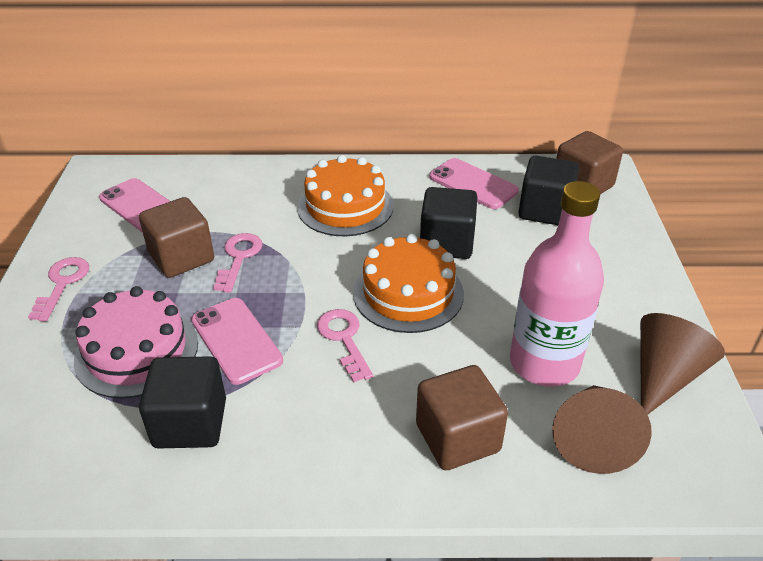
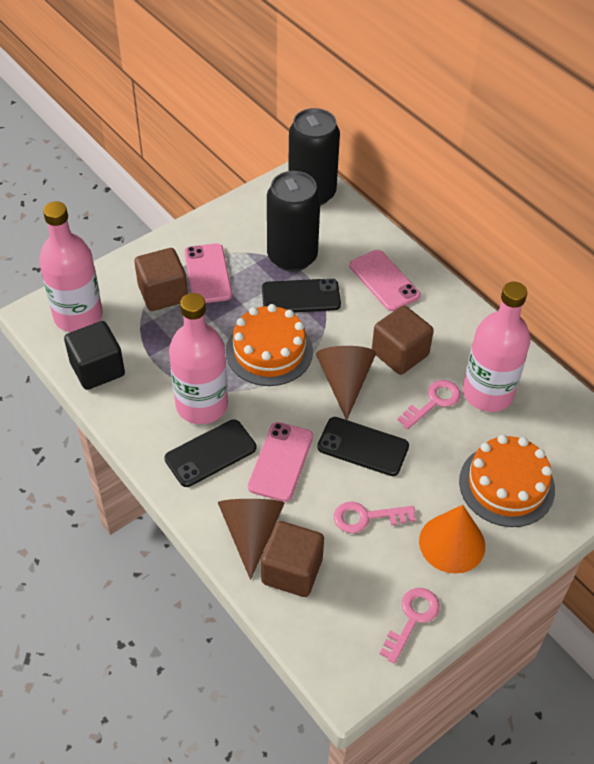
black can: 0 -> 2
black cube: 3 -> 1
black phone: 0 -> 3
orange cone: 0 -> 1
pink bottle: 1 -> 3
pink cake: 1 -> 0

